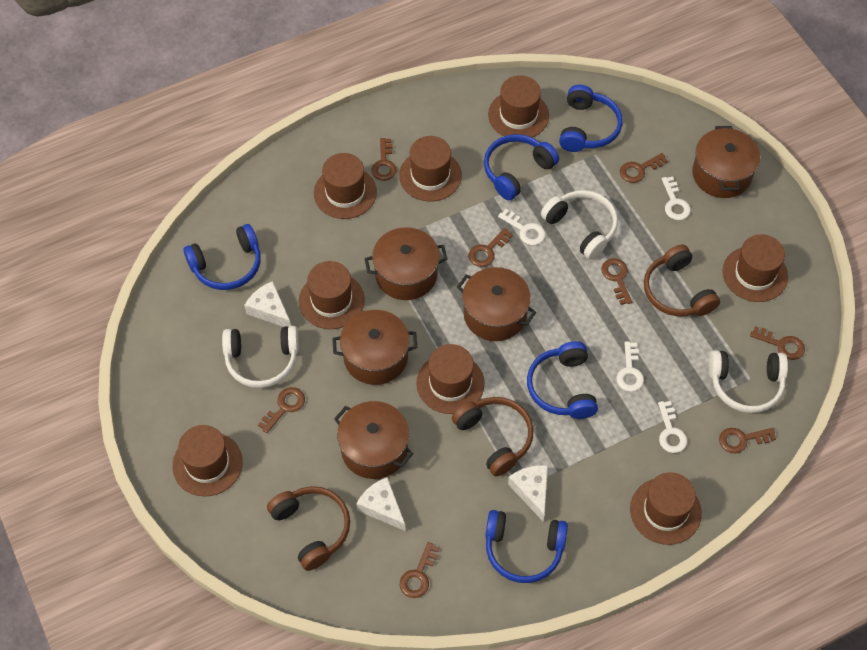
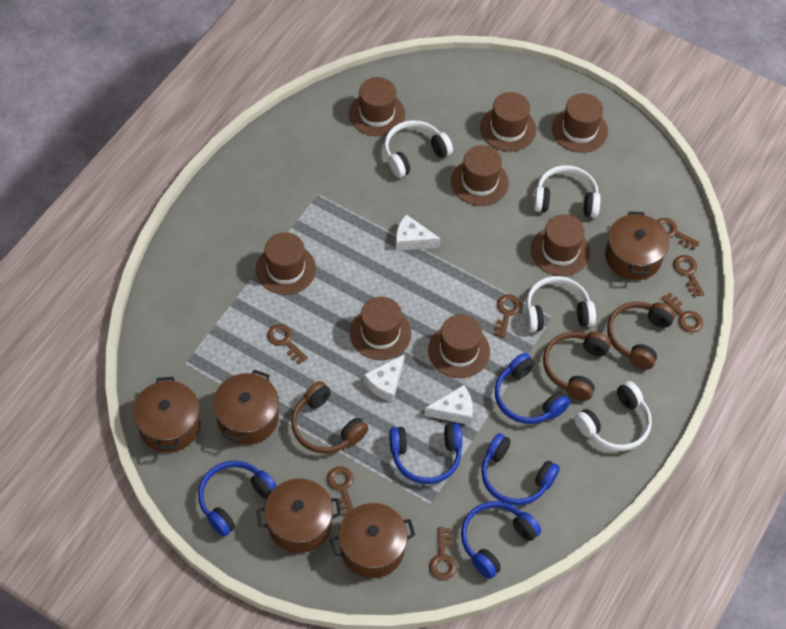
brown key: 8 -> 7
white headphones: 3 -> 4
white key: 4 -> 0

